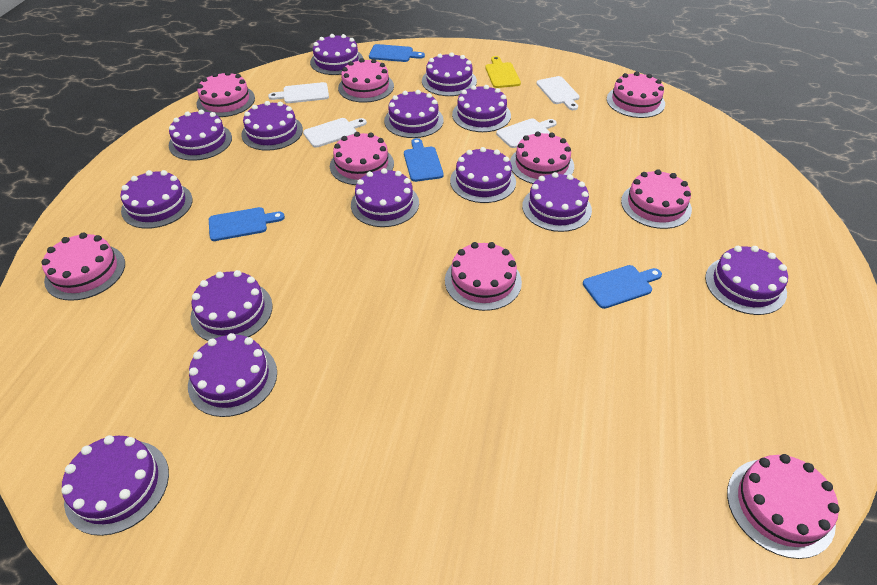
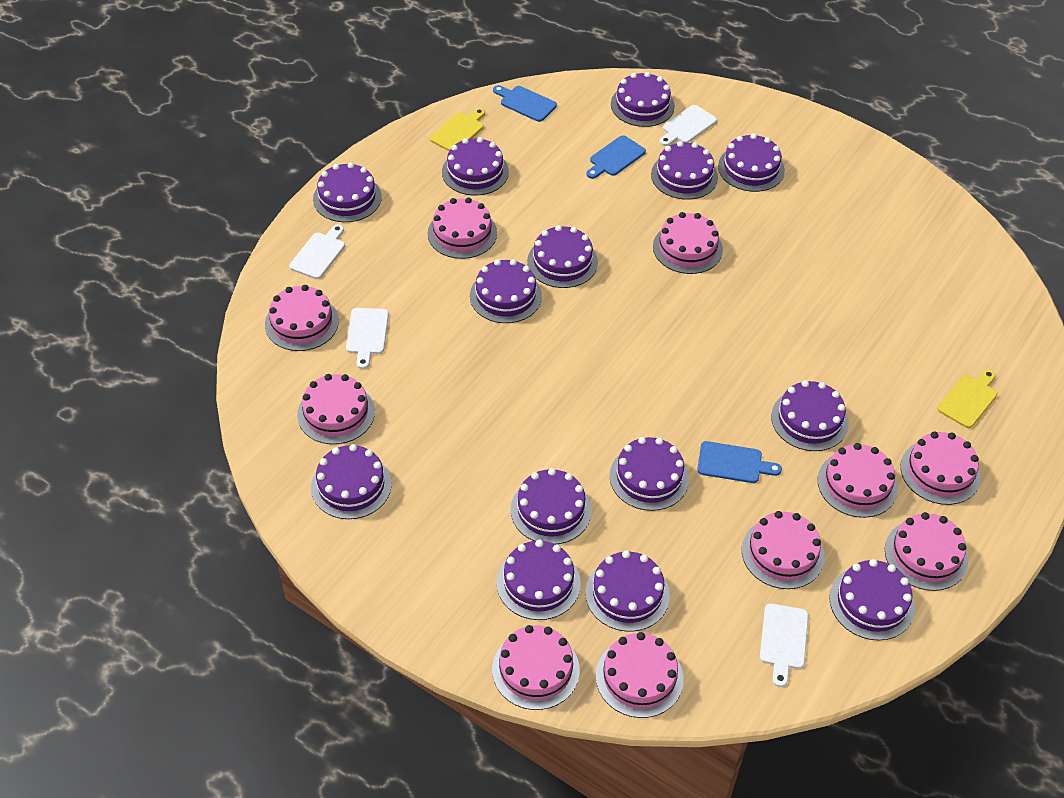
blue cutting board: 4 -> 3
pink cake: 9 -> 10
yellow cutting board: 1 -> 2

